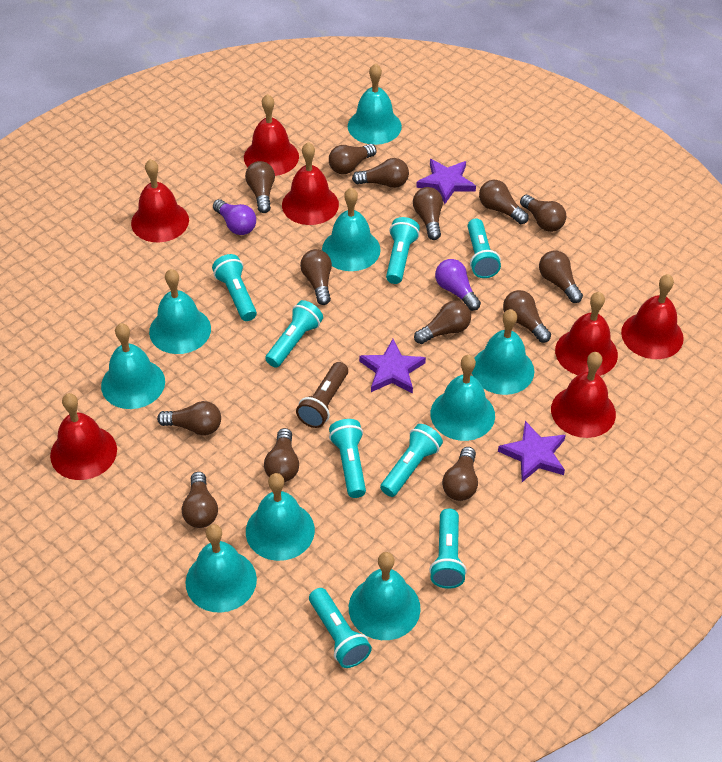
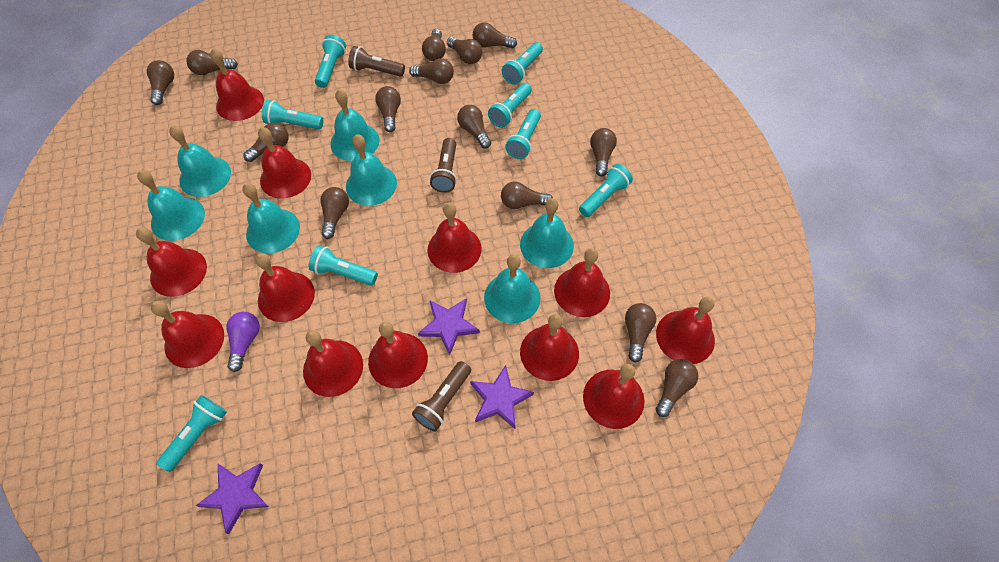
brown flashlight: 1 -> 3
purple light bulb: 2 -> 1
red bell: 7 -> 12
turquoise bell: 9 -> 7

